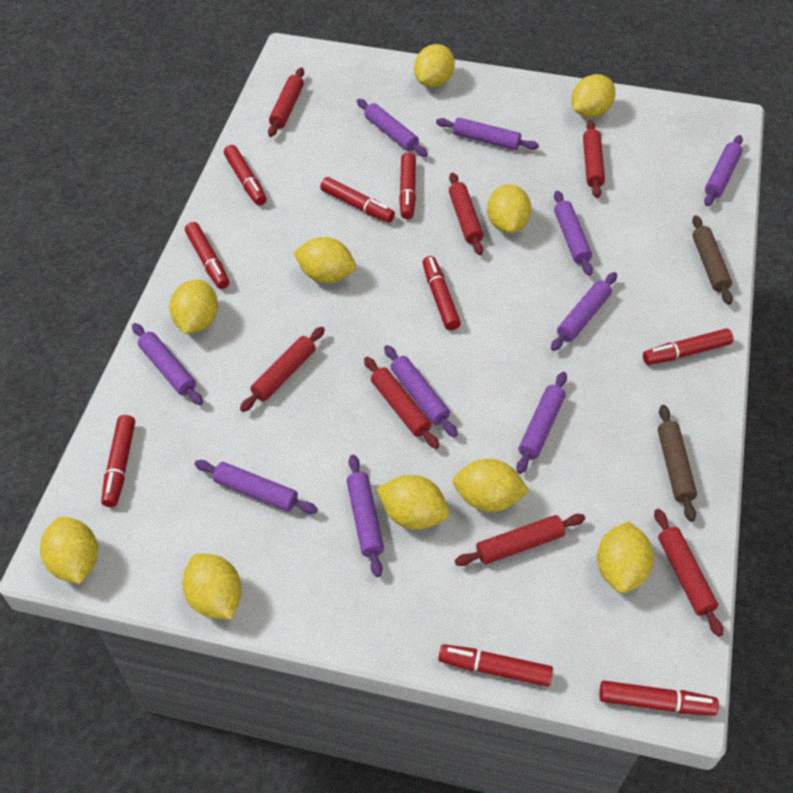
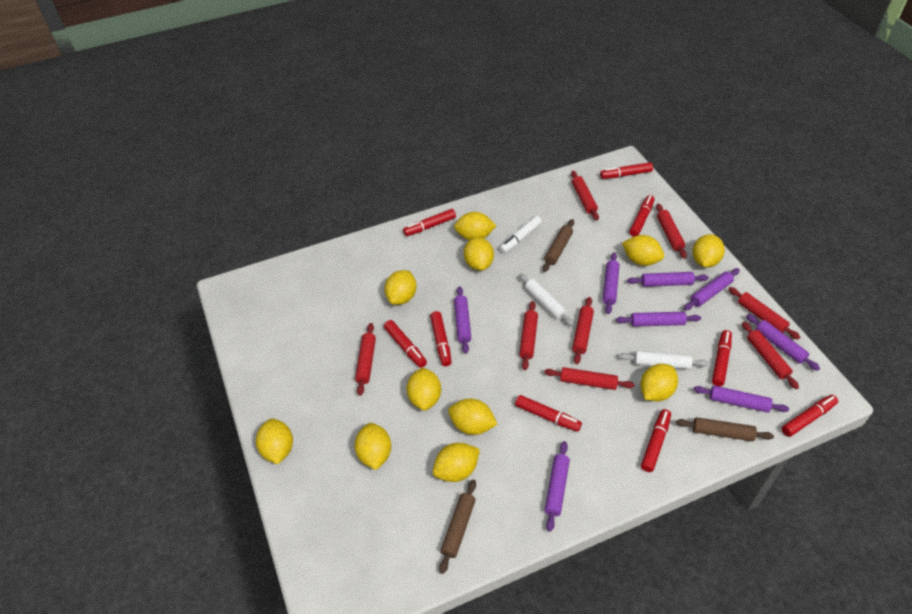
brown rolling pin: 2 -> 3
purple rolling pin: 10 -> 8
red rolling pin: 7 -> 8
white marker: 0 -> 1
white rolling pin: 0 -> 2
yellow lemon: 10 -> 11

